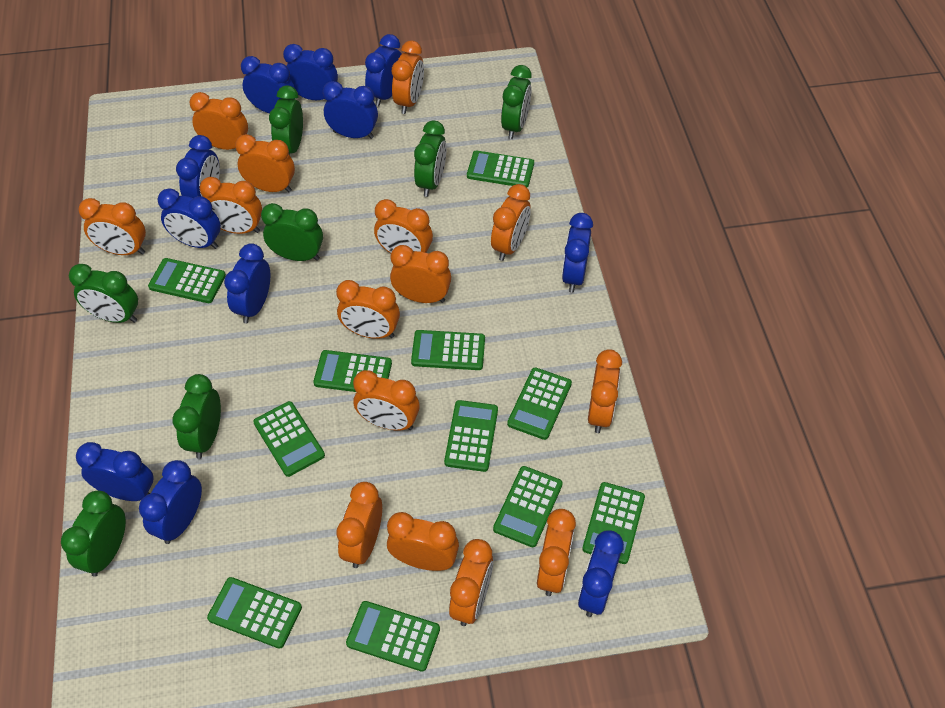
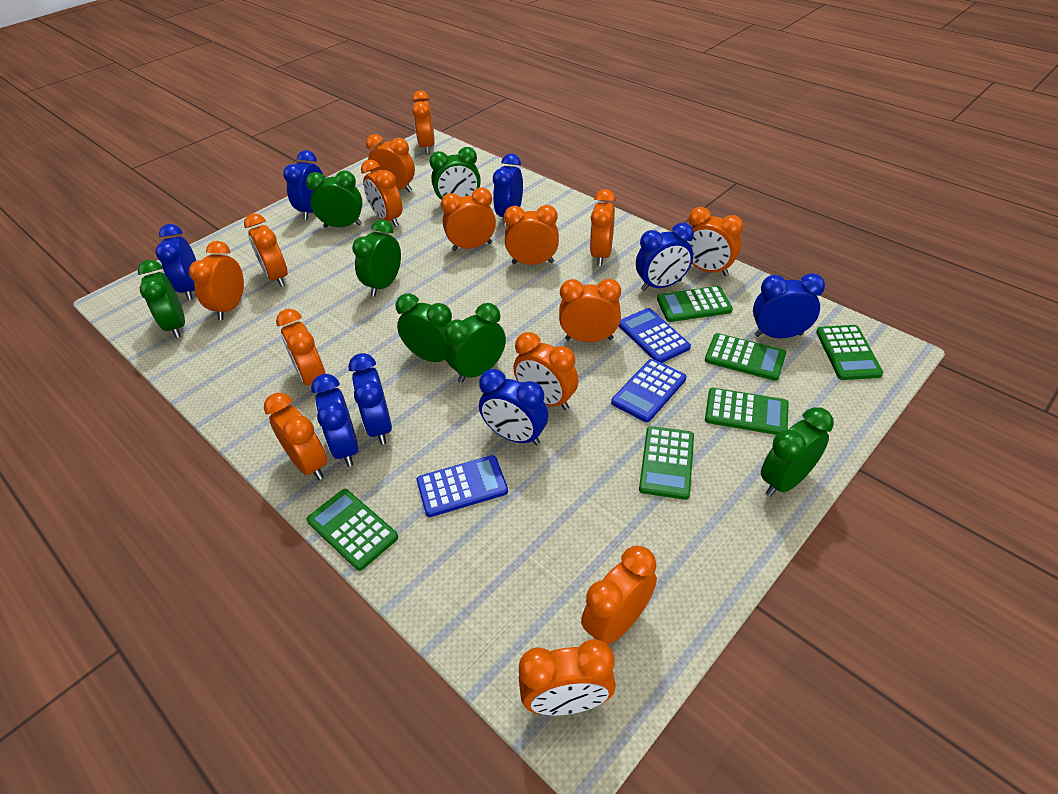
blue calculator: 0 -> 3
blue clock: 11 -> 8
green calculator: 11 -> 6

